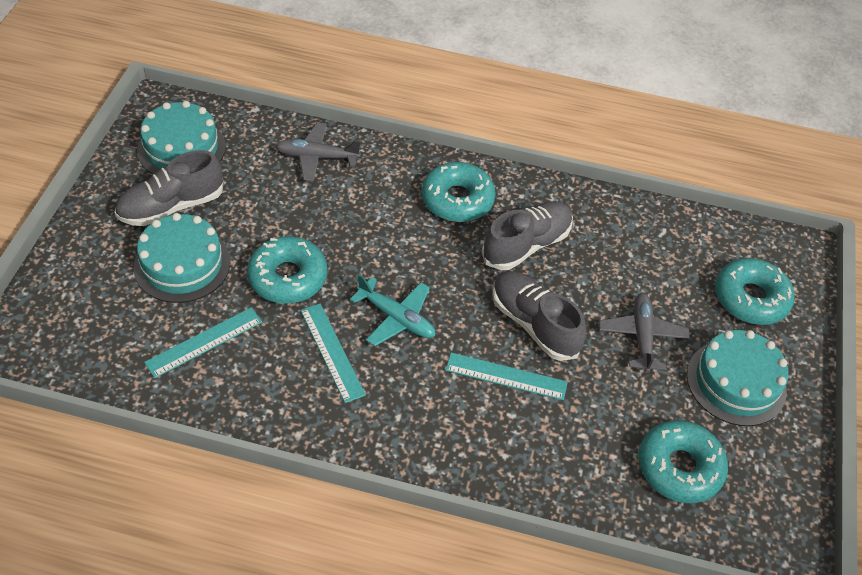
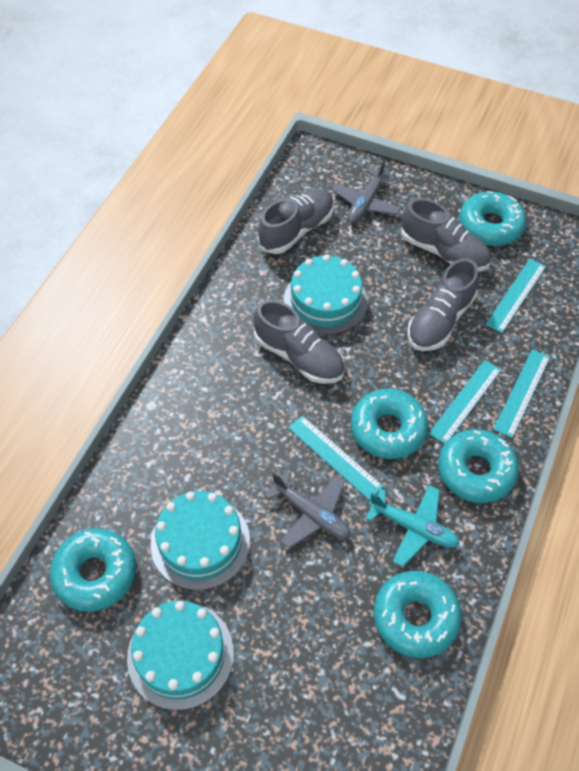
grey shoe: 3 -> 4
turquoise donut: 4 -> 5
turquoise ruler: 3 -> 4

